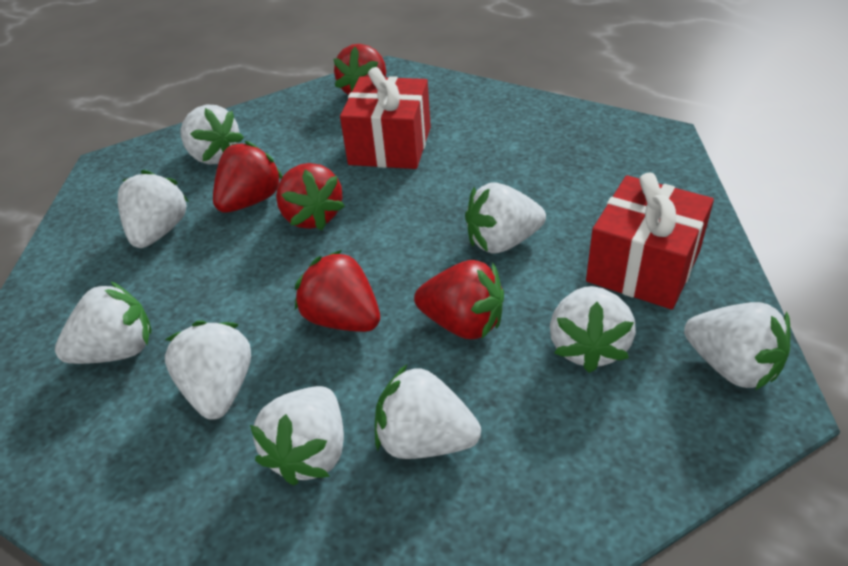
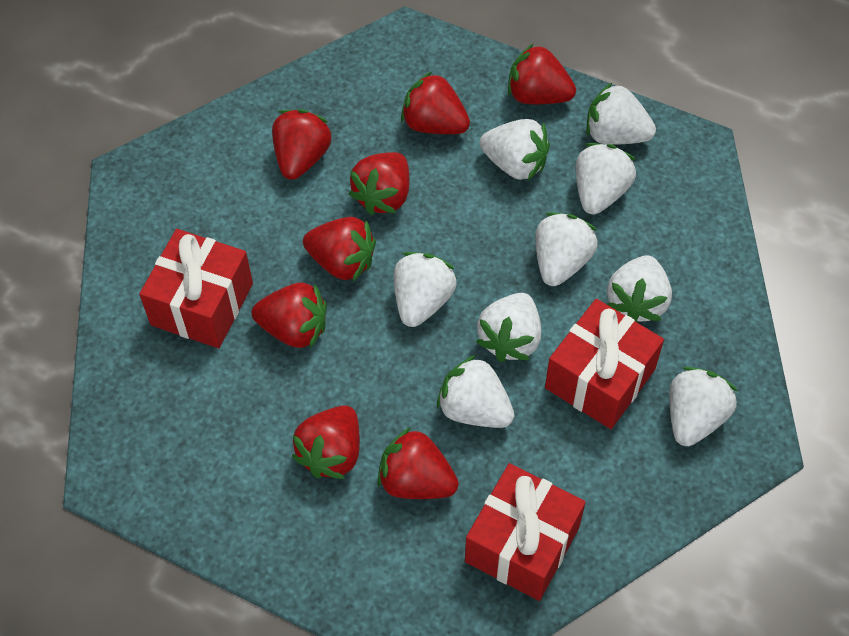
red gift: 2 -> 3
red strawberry: 5 -> 8

